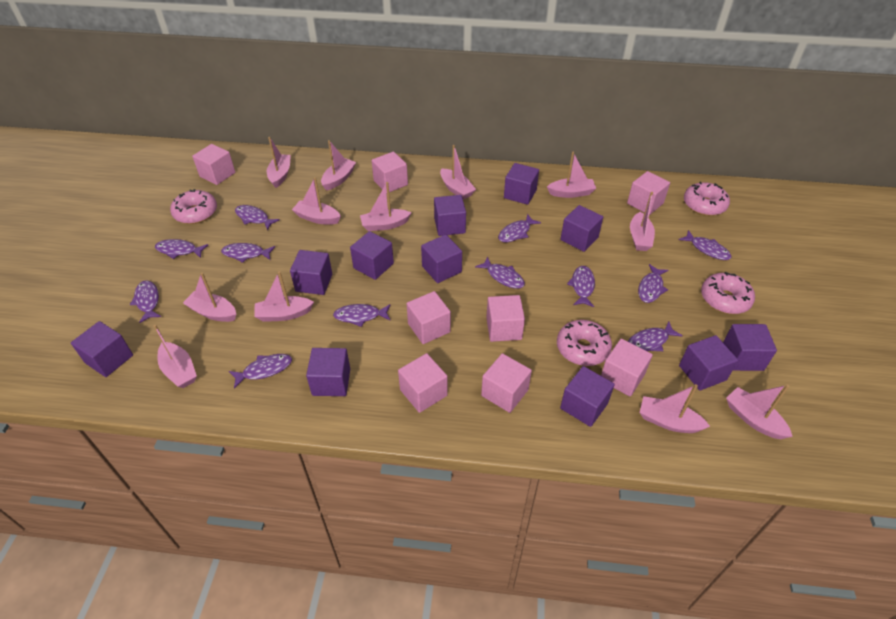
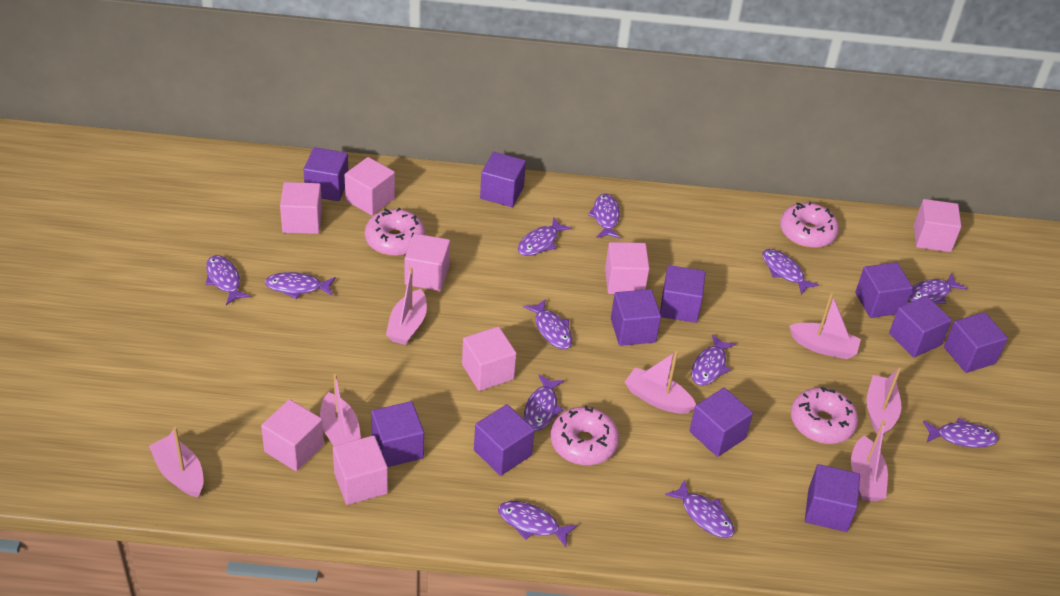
pink boat: 12 -> 7

